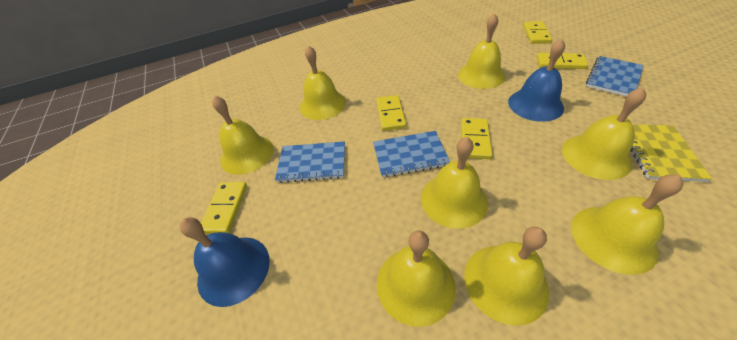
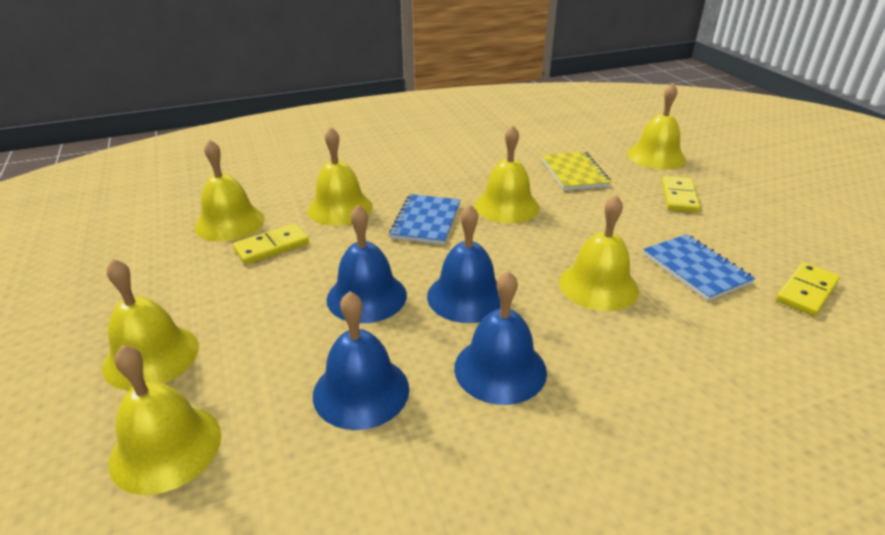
blue bell: 2 -> 4
blue notebook: 3 -> 2
yellow bell: 8 -> 7
yellow domino: 5 -> 3

